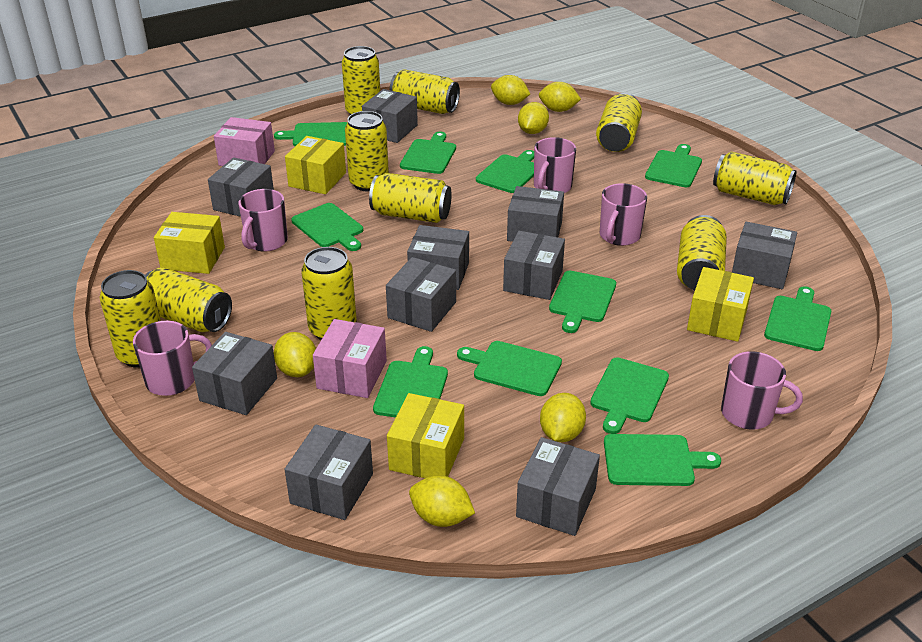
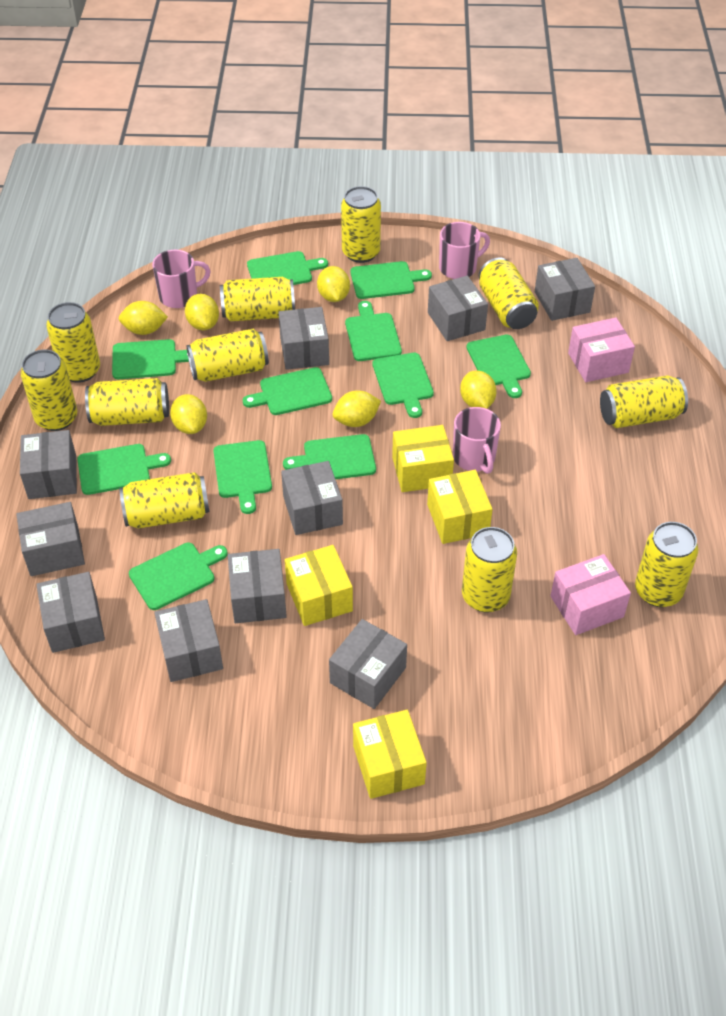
pink mug: 5 -> 3
yellow can: 10 -> 11

